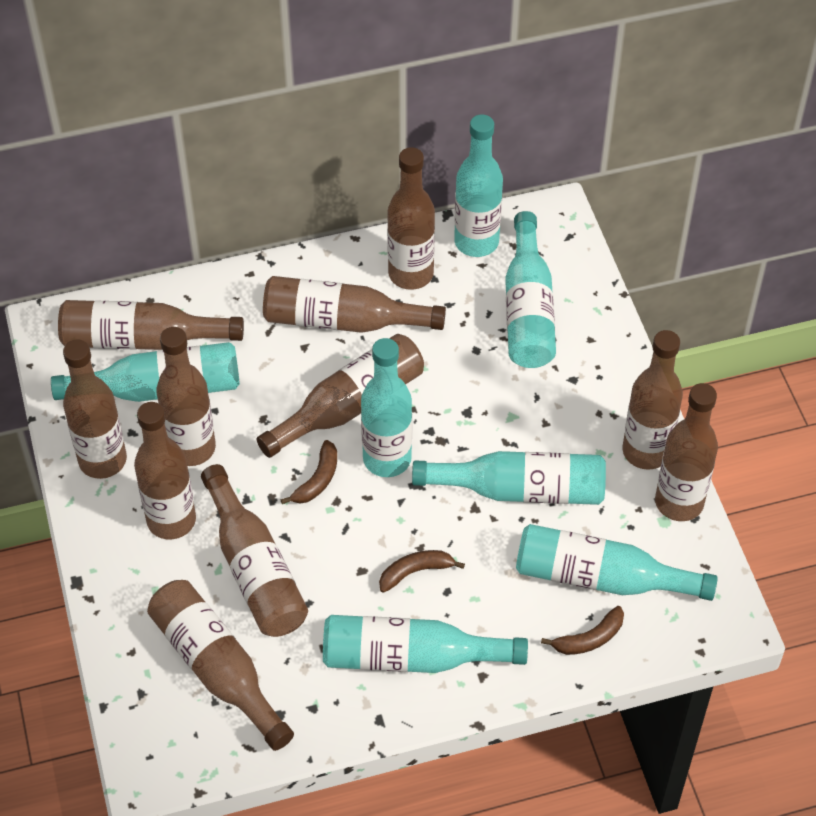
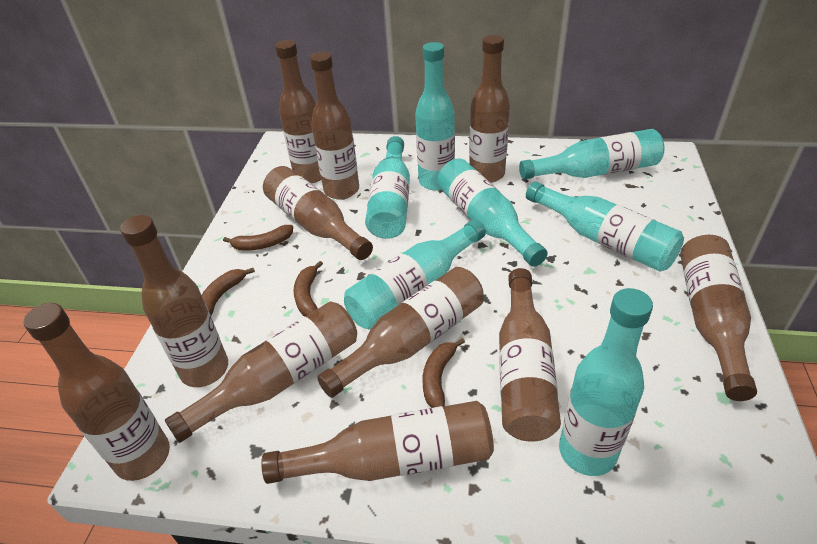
brown banana: 3 -> 4

